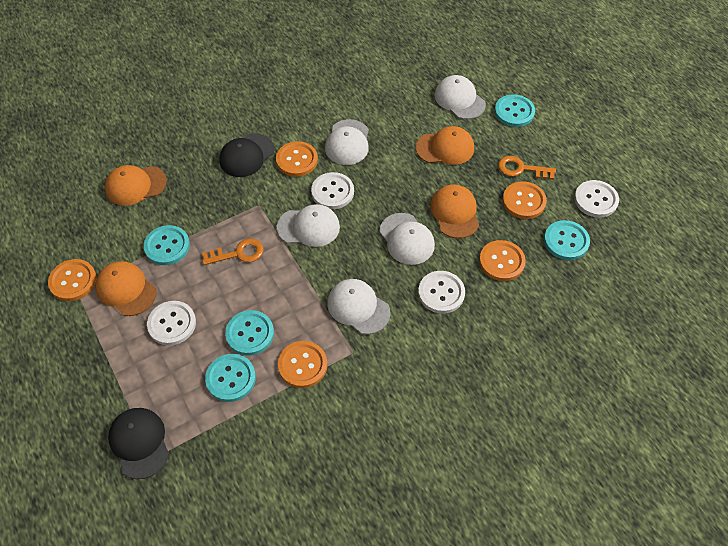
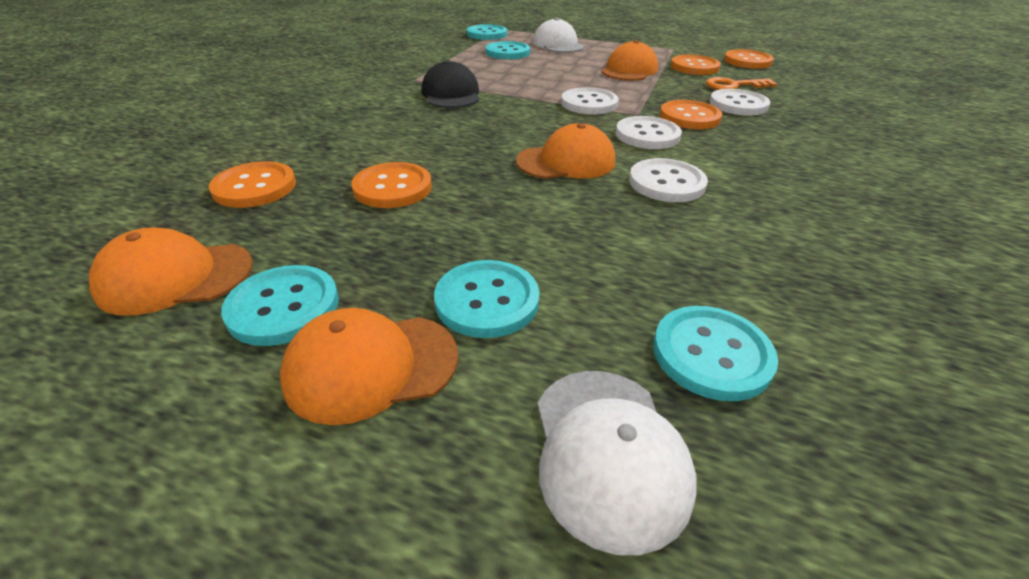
black cap: 2 -> 1
orange key: 2 -> 1
white cap: 5 -> 2

